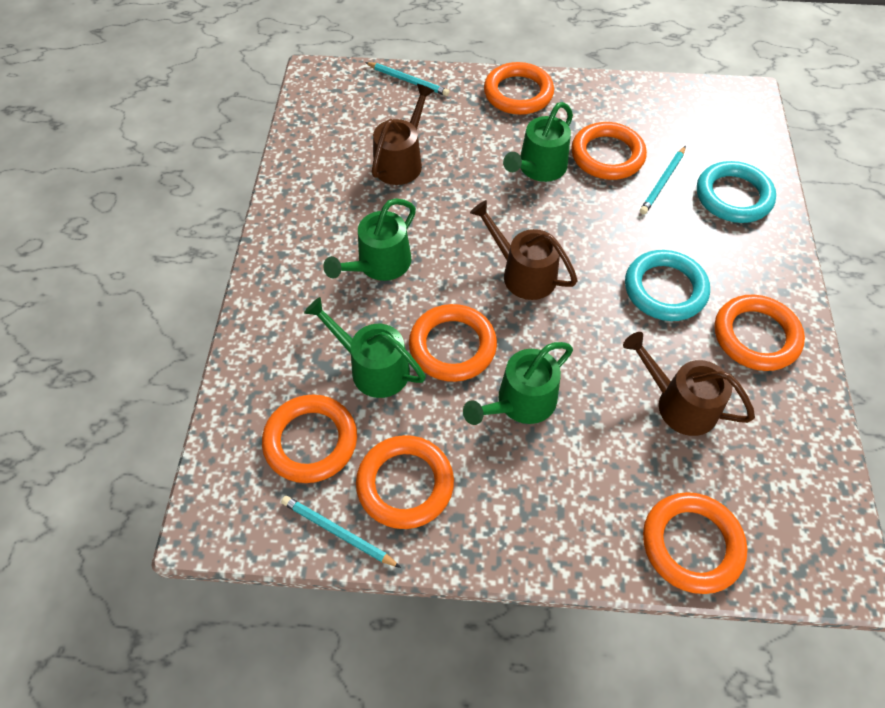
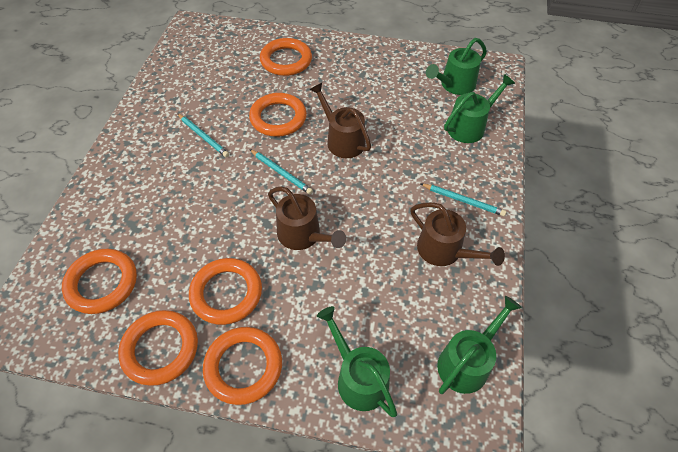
orange ring: 7 -> 6
turquoise ring: 2 -> 0

